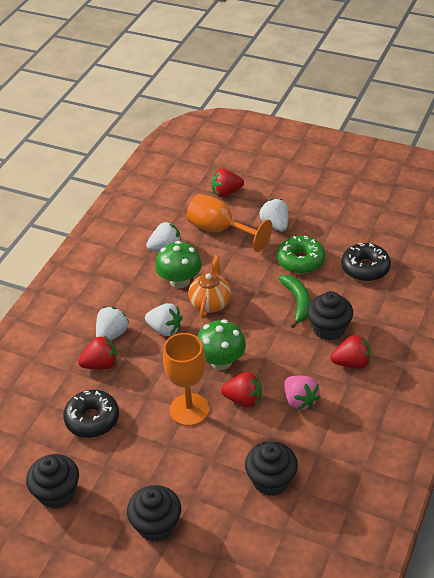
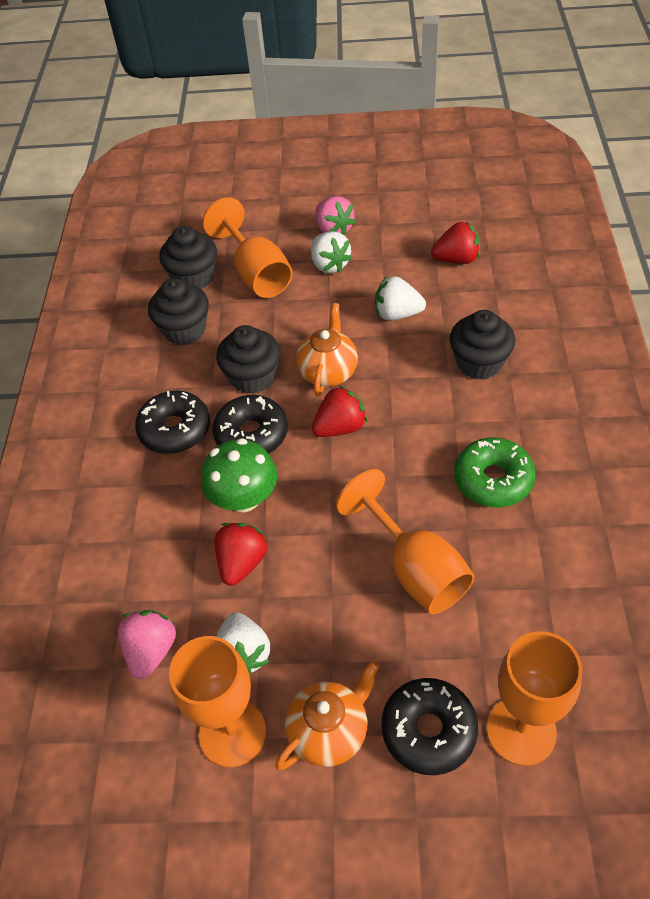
black donut: 2 -> 3
green banana: 1 -> 0
green mushroom: 2 -> 1
orange goblet: 2 -> 4
orange teapot: 1 -> 2
pink strawberry: 1 -> 2
red strawberry: 4 -> 3
white strawberry: 4 -> 3

